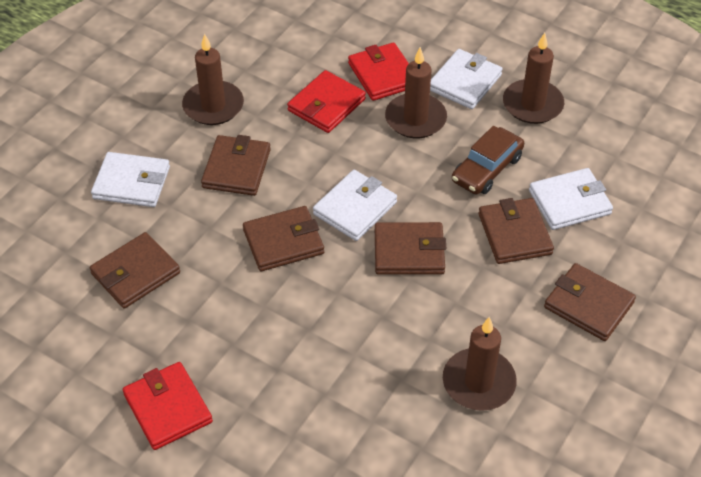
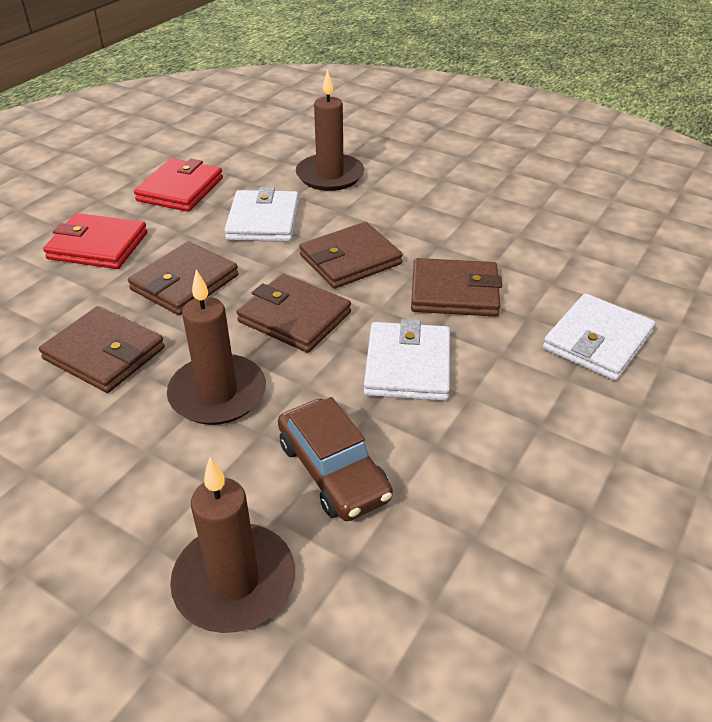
brown candle: 4 -> 3
brown wallet: 6 -> 5
red wallet: 3 -> 2
white wallet: 4 -> 3

